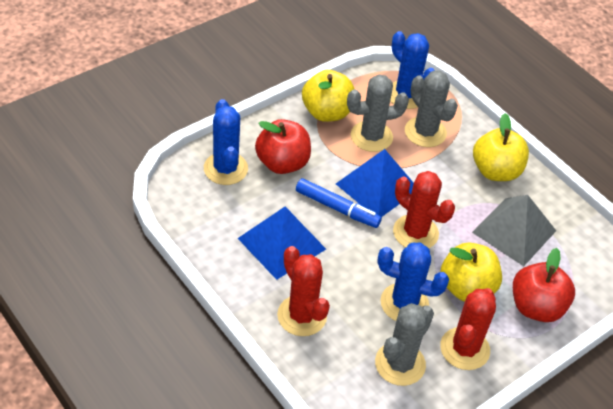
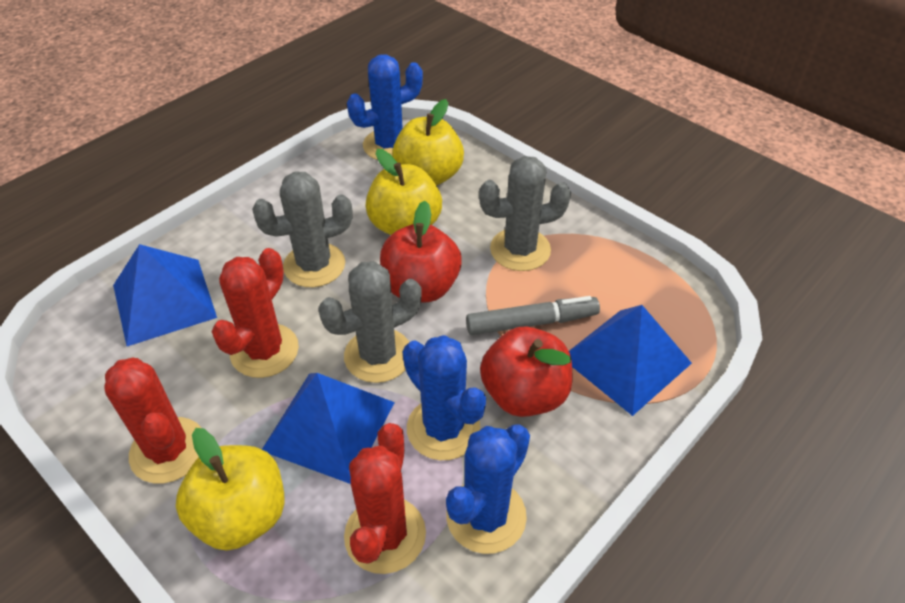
blue marker: 1 -> 0
blue pyramid: 2 -> 3
grey marker: 0 -> 1
grey pyramid: 1 -> 0

